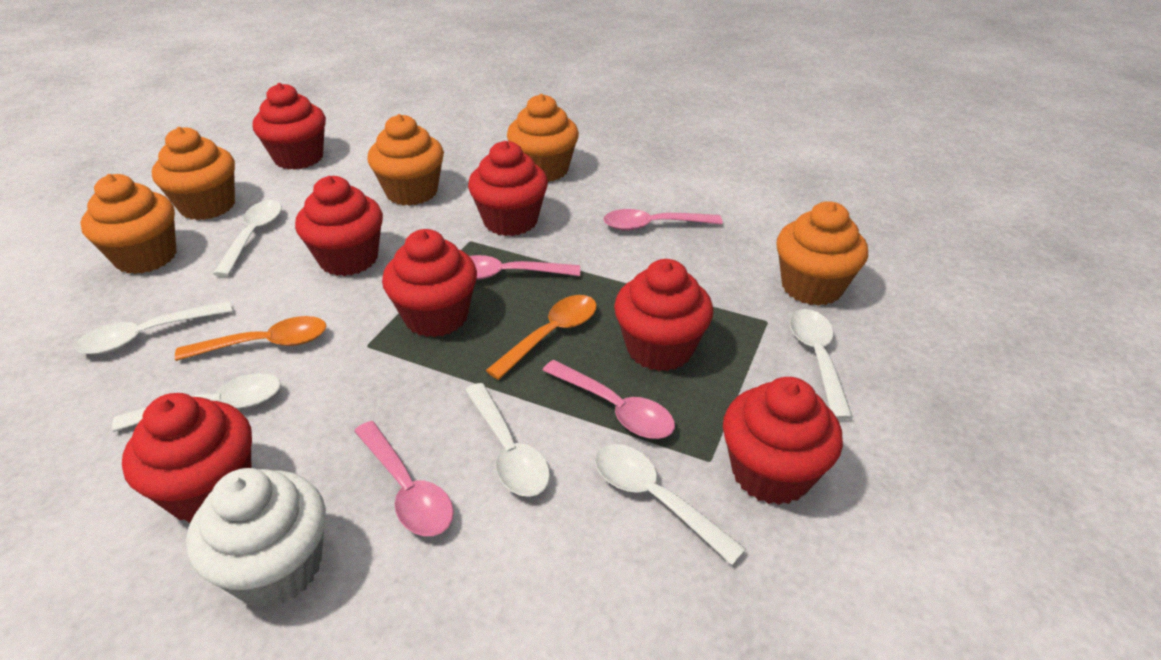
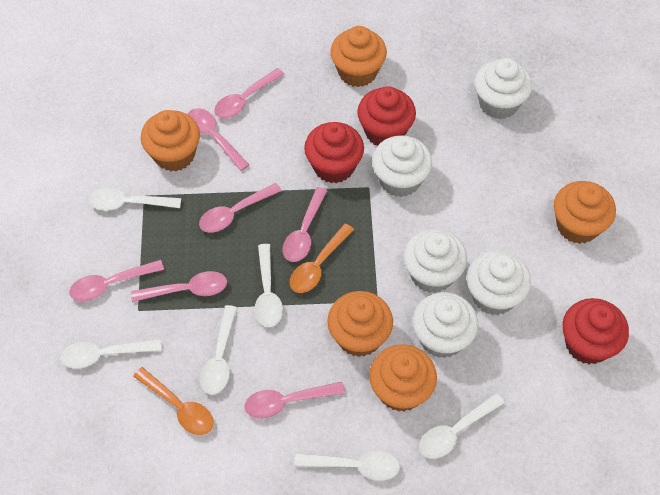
pink spoon: 4 -> 7
red cupcake: 7 -> 3
white cupcake: 1 -> 5

